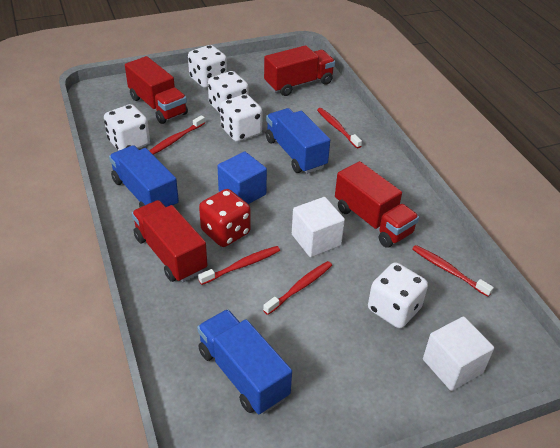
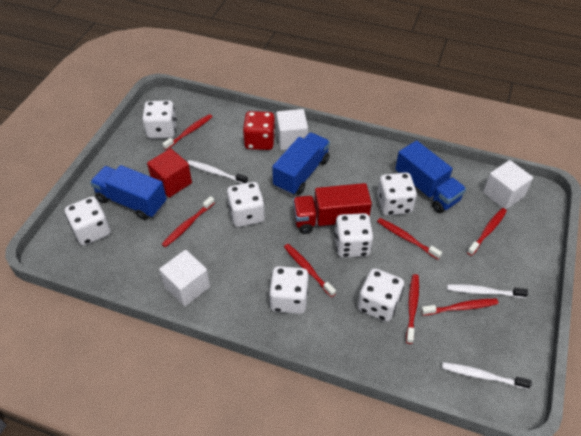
blue cube: 1 -> 0
red cube: 0 -> 1
red toothbrush: 5 -> 7
red truck: 4 -> 1
white cube: 2 -> 3
white dice: 5 -> 7
white toothbrush: 0 -> 3

